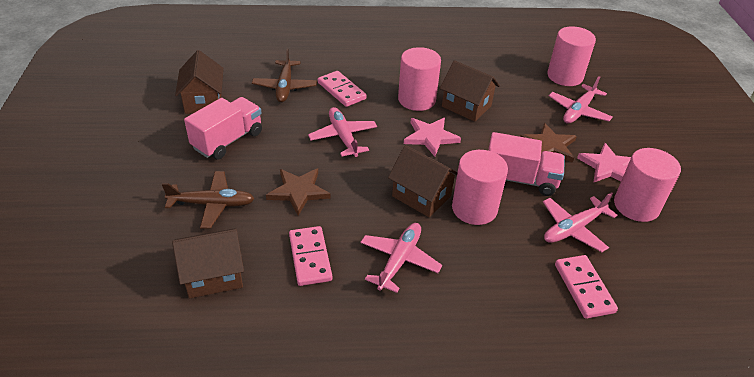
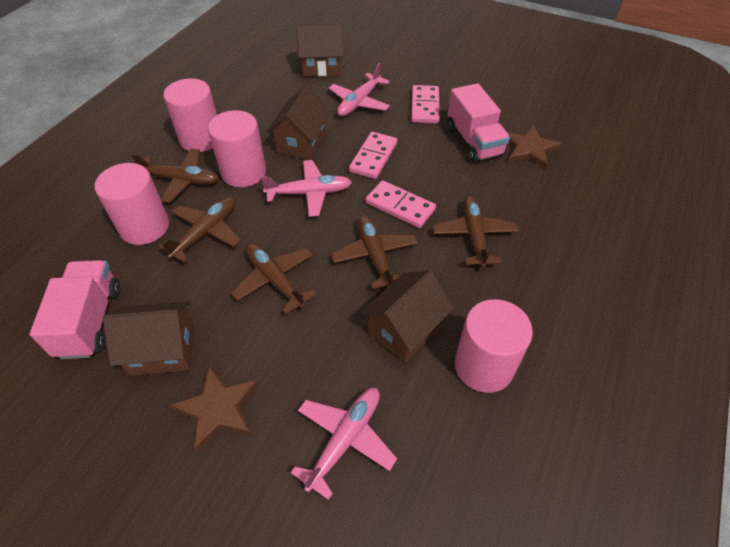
brown plane: 2 -> 5
pink plane: 4 -> 3
pink star: 2 -> 0

